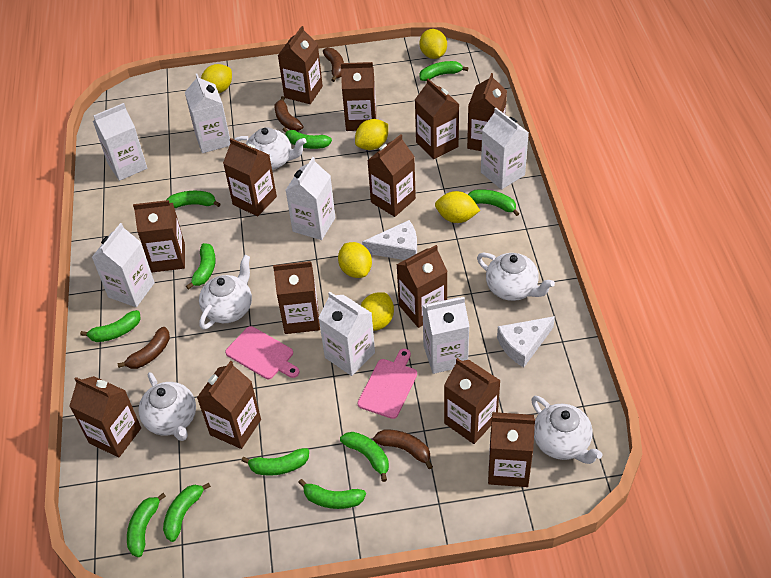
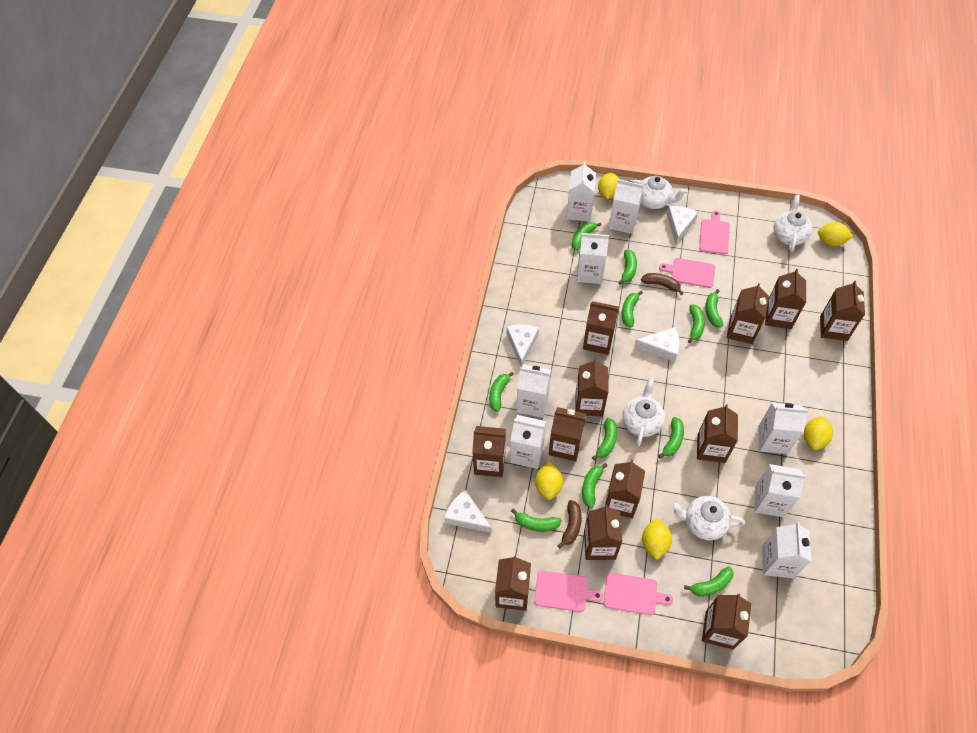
brown banana: 4 -> 2
brown carton: 13 -> 12
pink cutting board: 2 -> 4
white carton: 7 -> 8
white cheese: 2 -> 4
white teapot: 5 -> 4
yellow lemon: 6 -> 5

